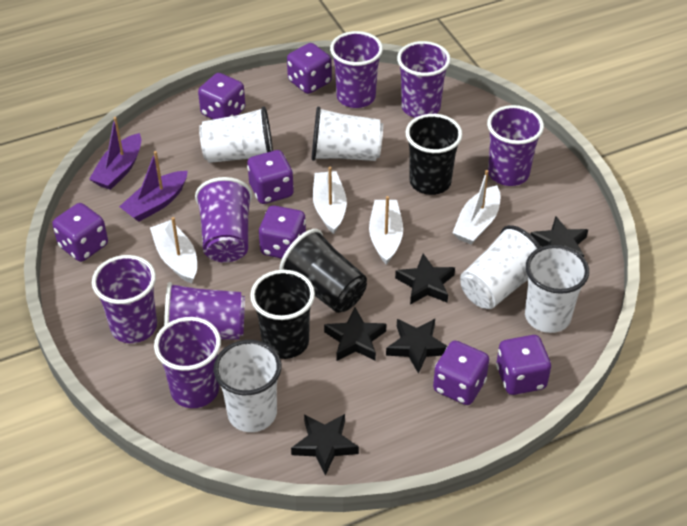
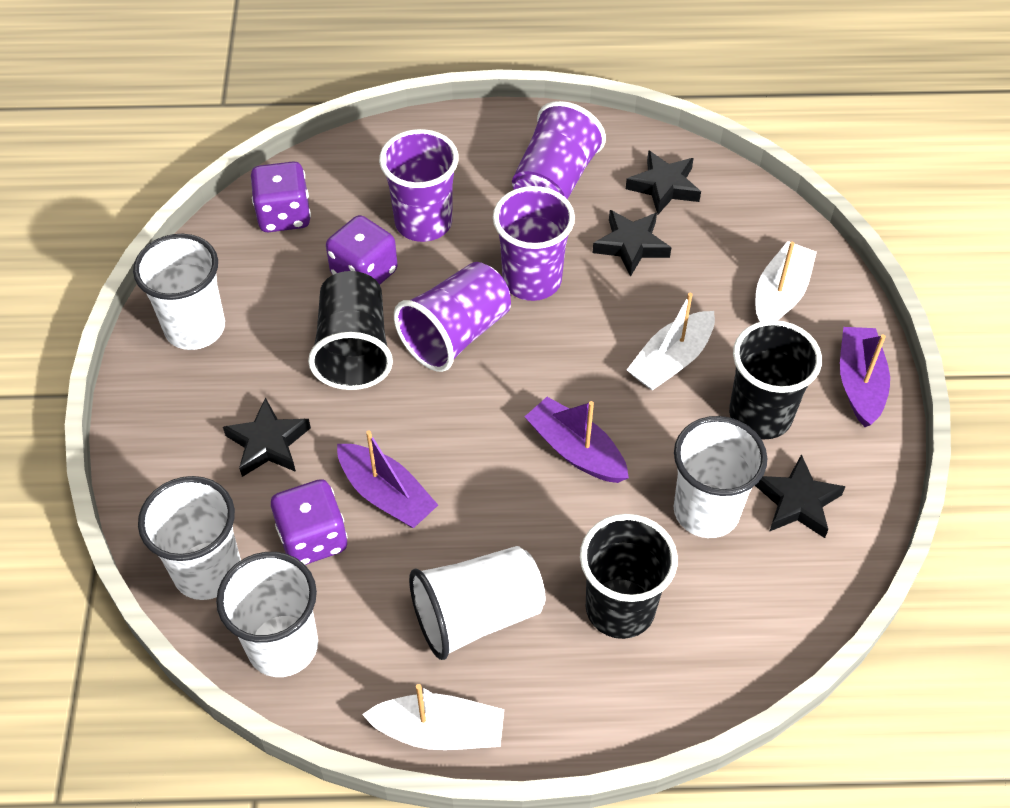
black star: 5 -> 4
purple boat: 2 -> 3
purple cup: 7 -> 4
purple dice: 7 -> 3
white boat: 4 -> 3

